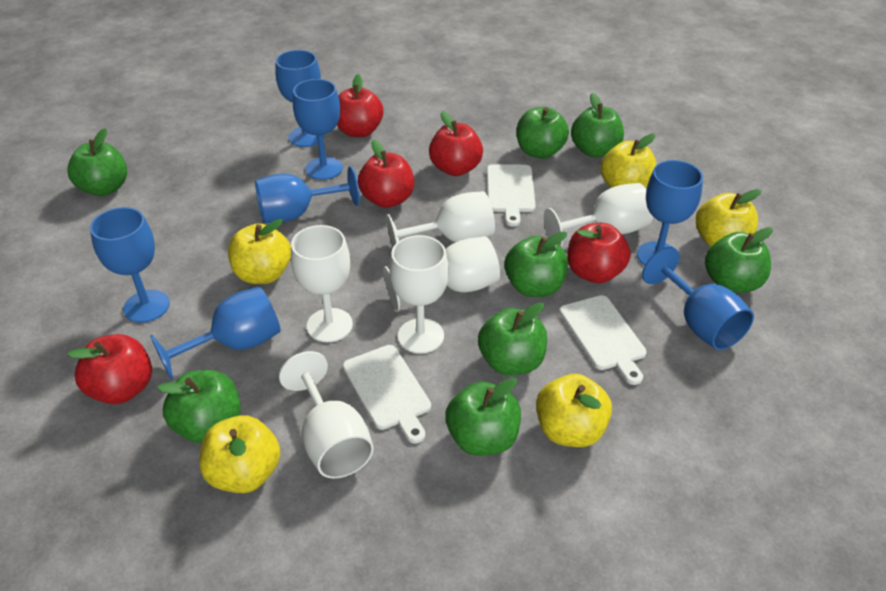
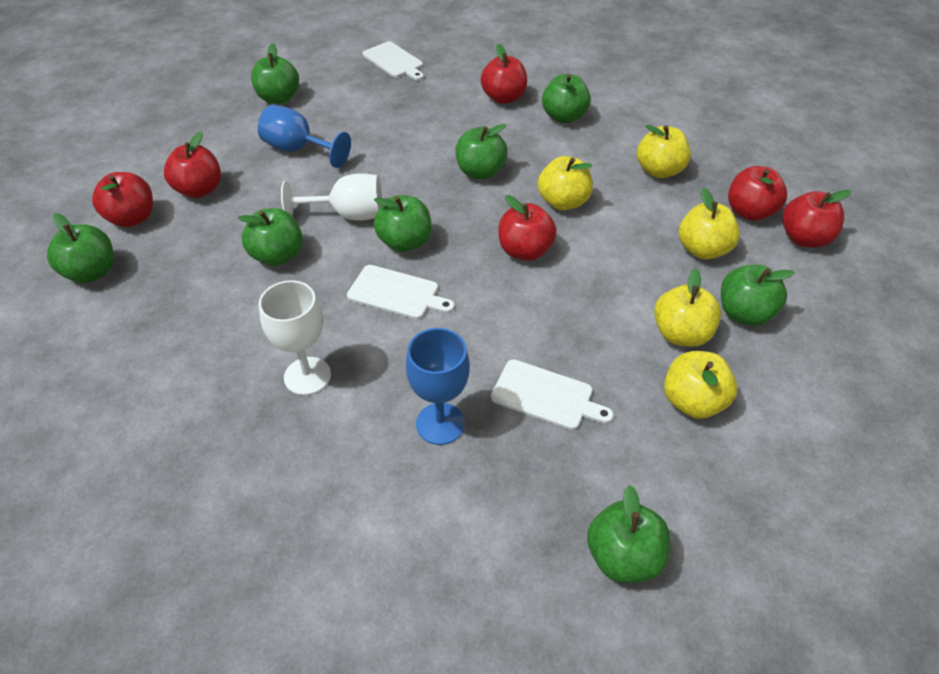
blue goblet: 7 -> 2
red apple: 5 -> 6
white goblet: 6 -> 2

